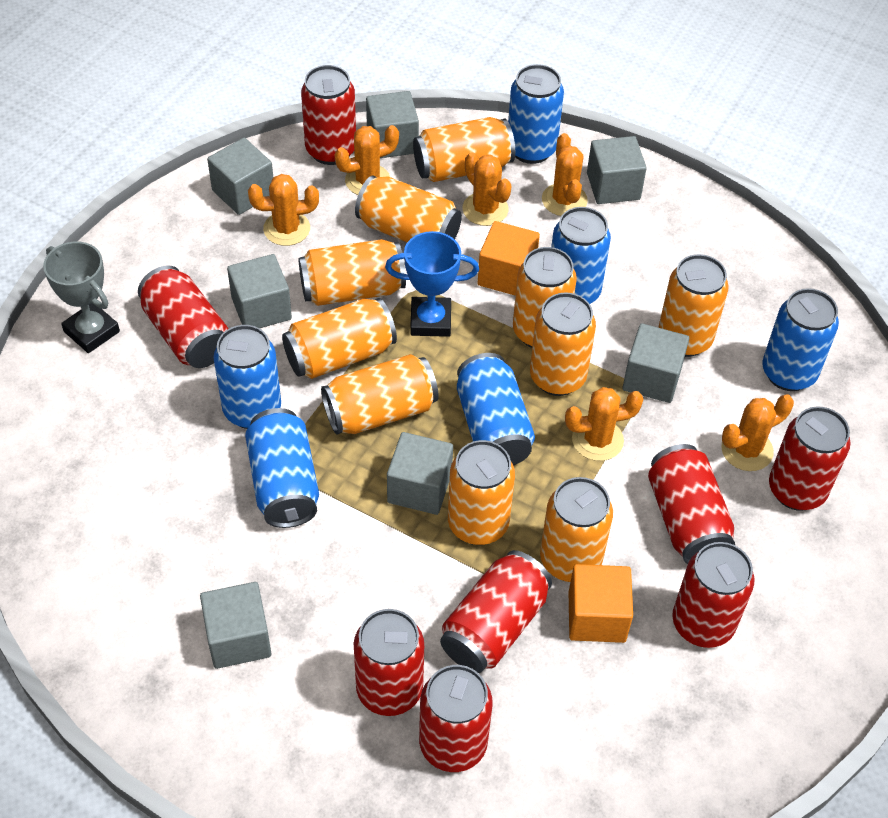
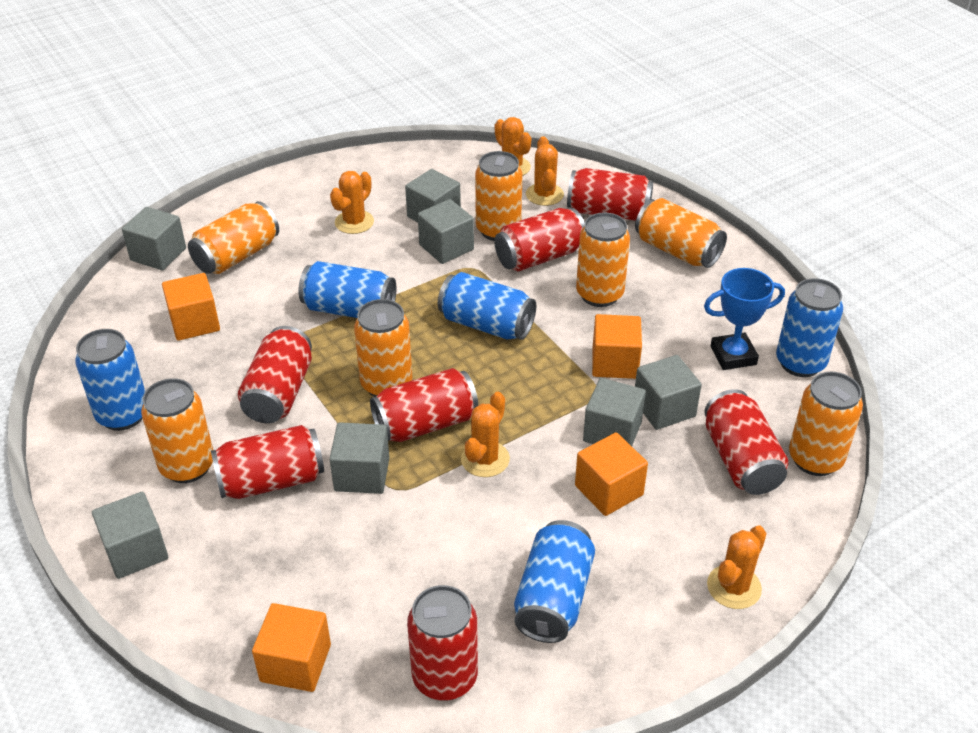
blue can: 6 -> 5
grey trophy: 1 -> 0
orange cactus: 6 -> 5
orange can: 10 -> 7
orange cube: 2 -> 4
red can: 8 -> 7

